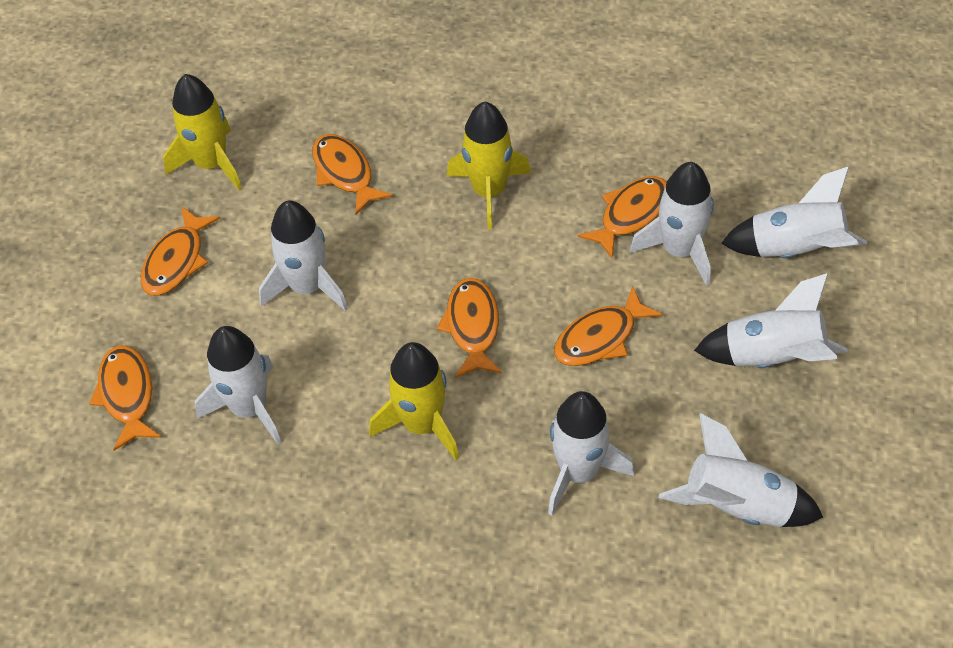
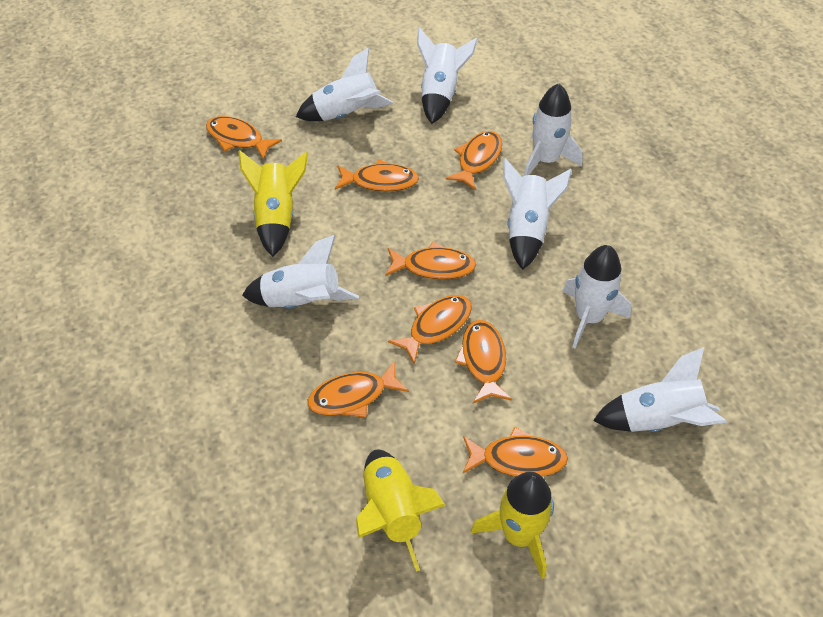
orange fish: 6 -> 8

